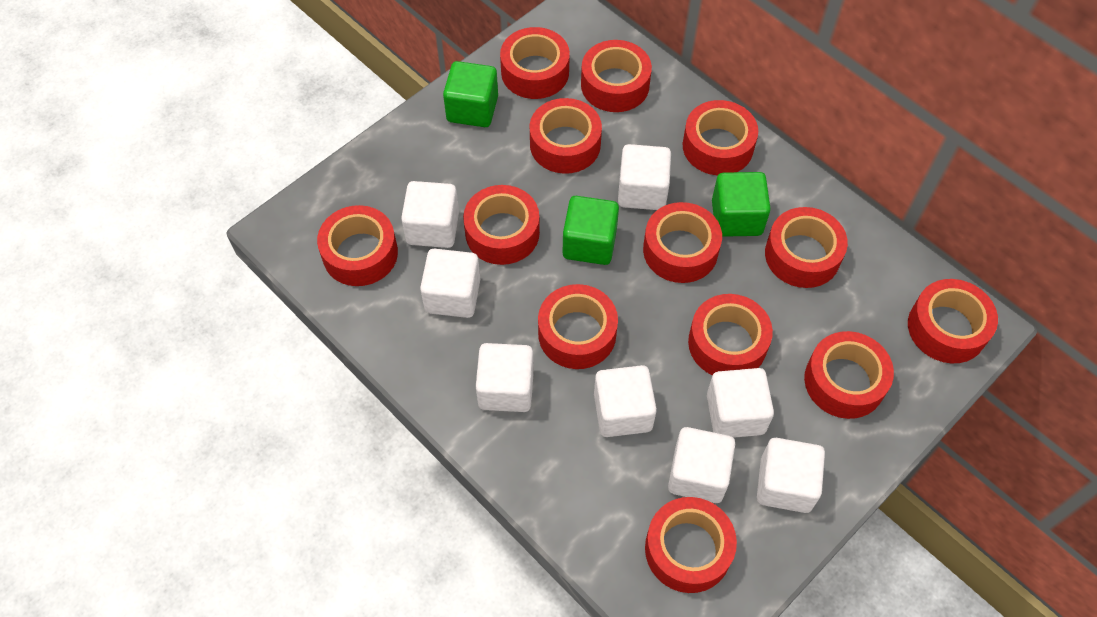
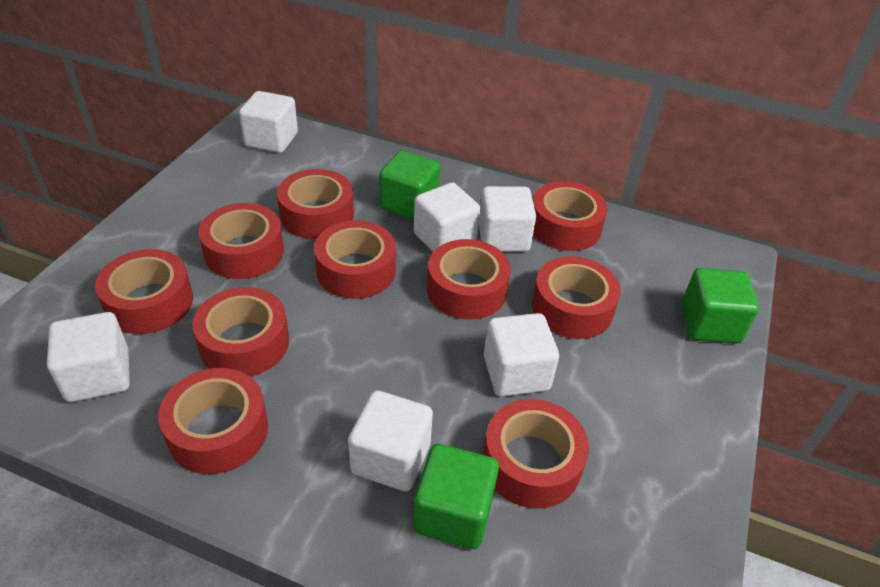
red tape: 13 -> 10
white cube: 8 -> 6

